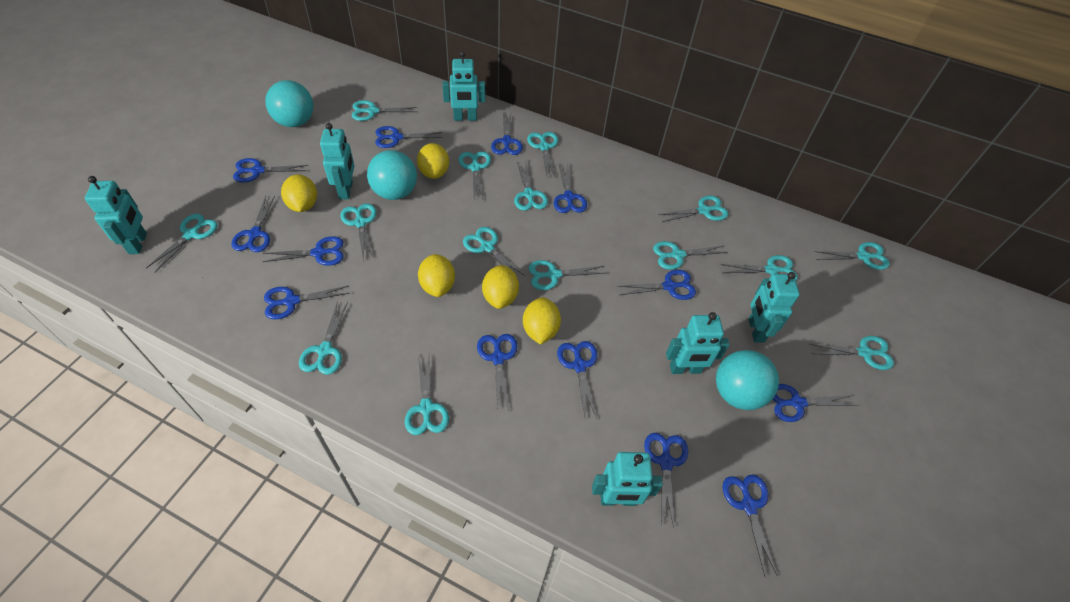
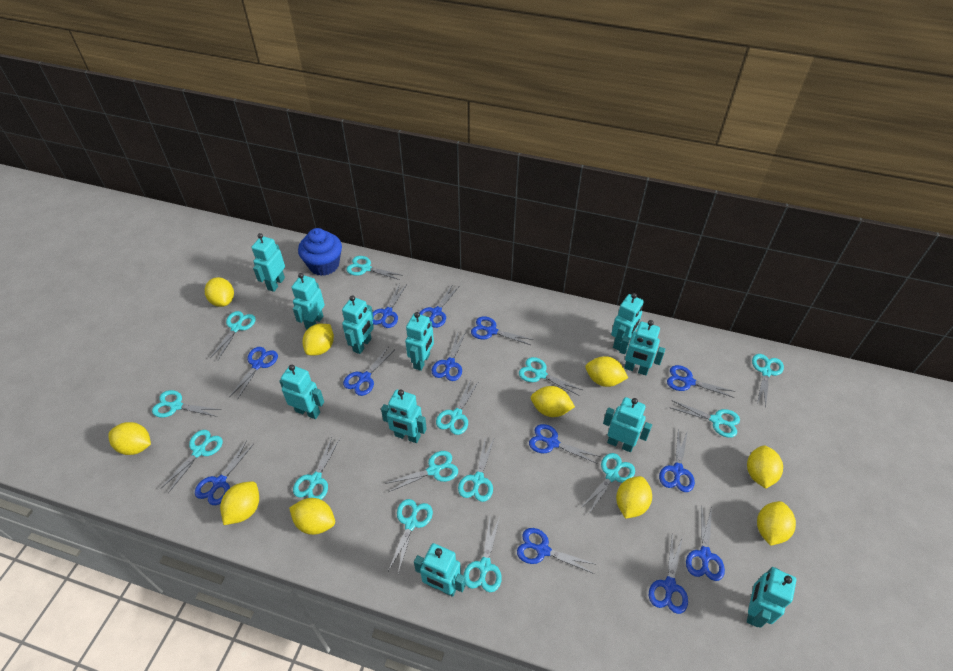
blue cupcake: 0 -> 1
turquoise ball: 3 -> 0
turquoise robot: 6 -> 11
turquoise scissors: 15 -> 14
yellow lemon: 5 -> 10

